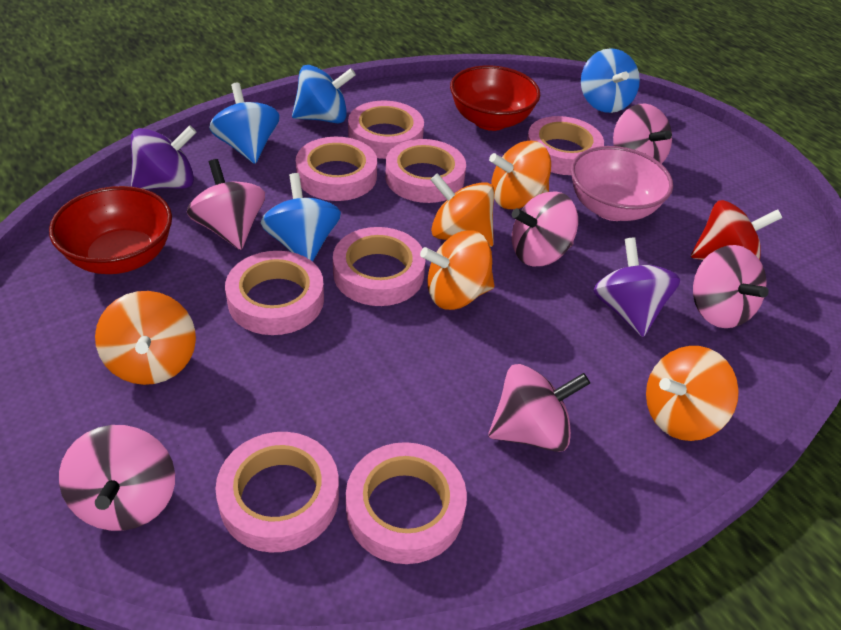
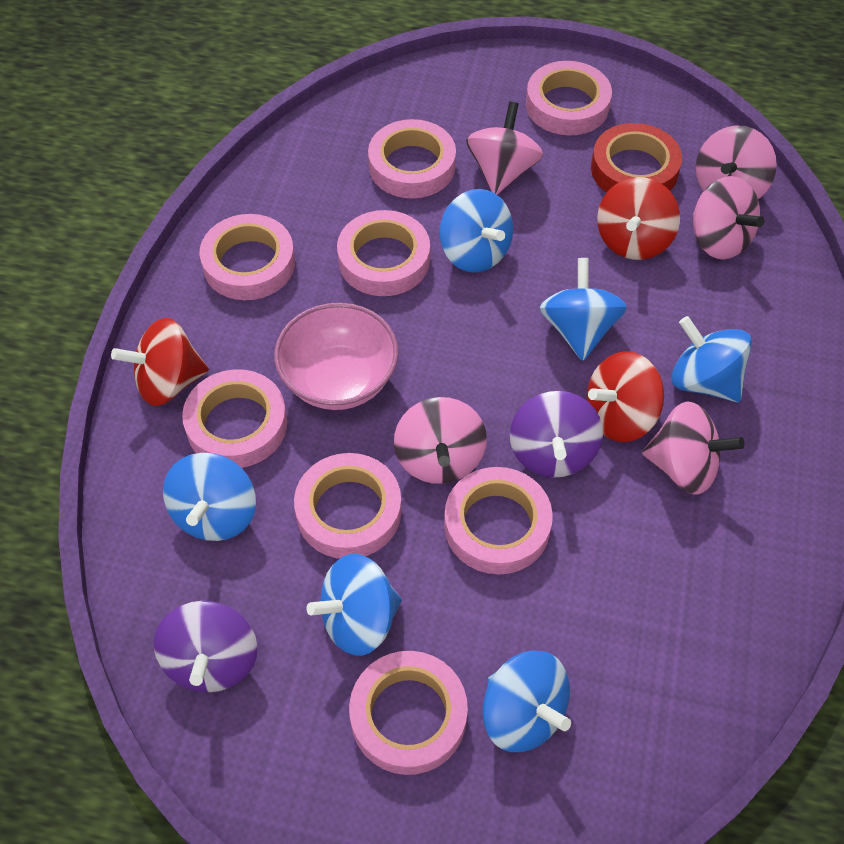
blue spinning top: 4 -> 6
orange spinning top: 5 -> 0
pink spinning top: 6 -> 5
red bowl: 2 -> 0
red spinning top: 1 -> 3
red tape: 0 -> 1

